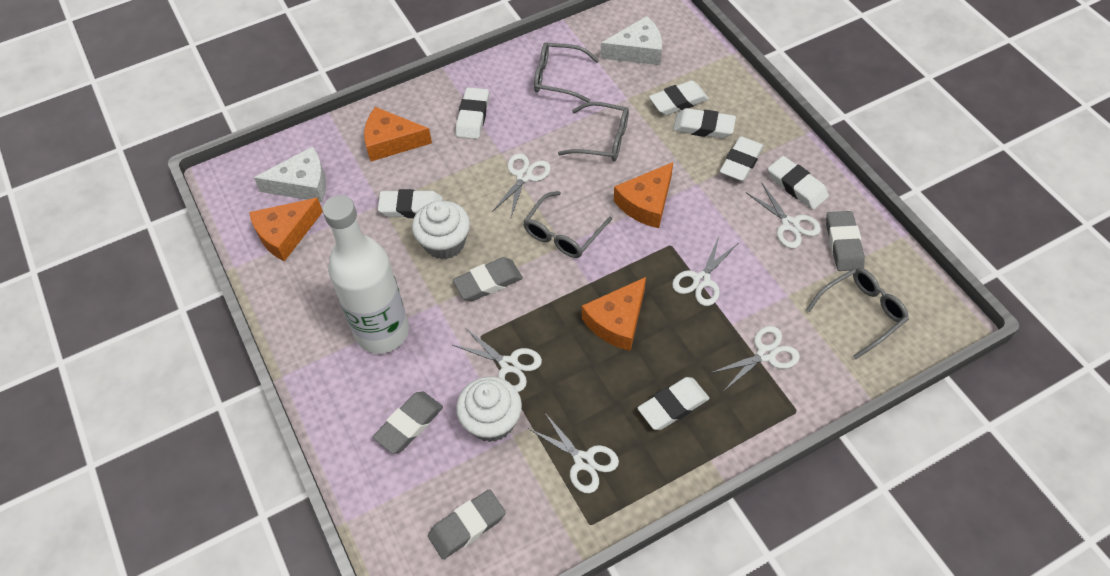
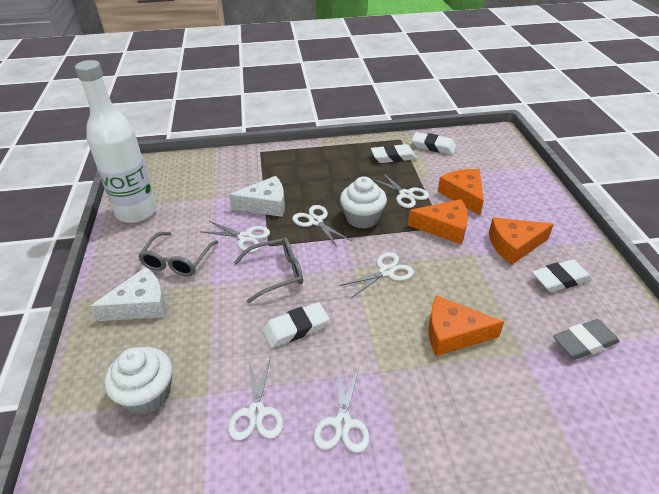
grey eraser: 4 -> 1
grey glasses: 4 -> 2
white eraser: 7 -> 4

